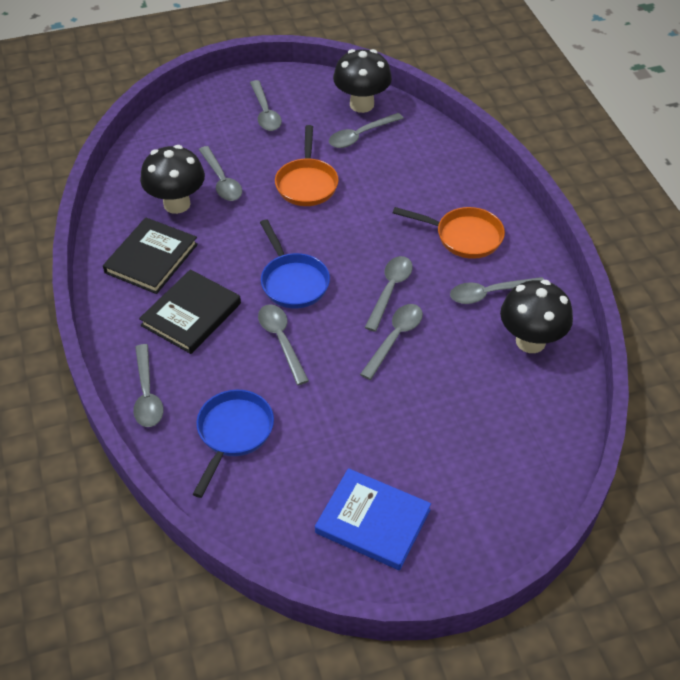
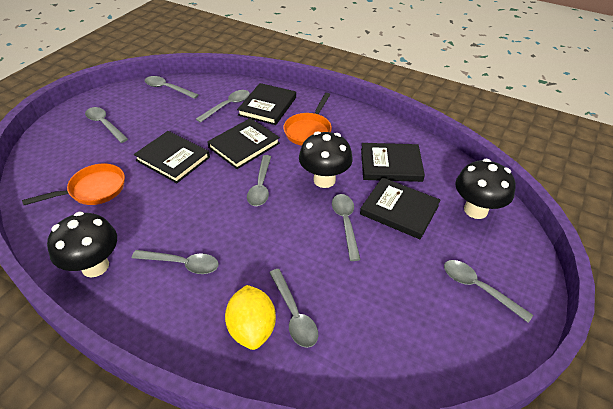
black book: 2 -> 5
blue book: 1 -> 0
blue pan: 2 -> 0
yellow lemon: 0 -> 1

